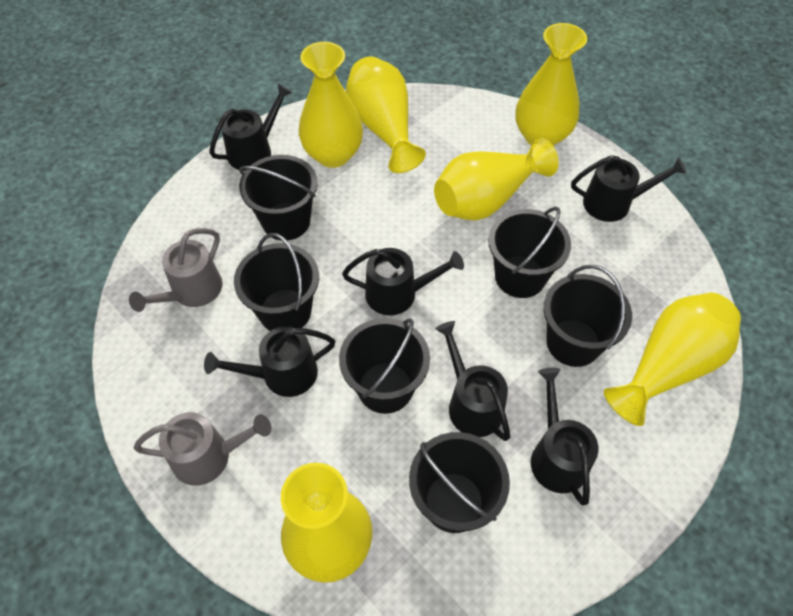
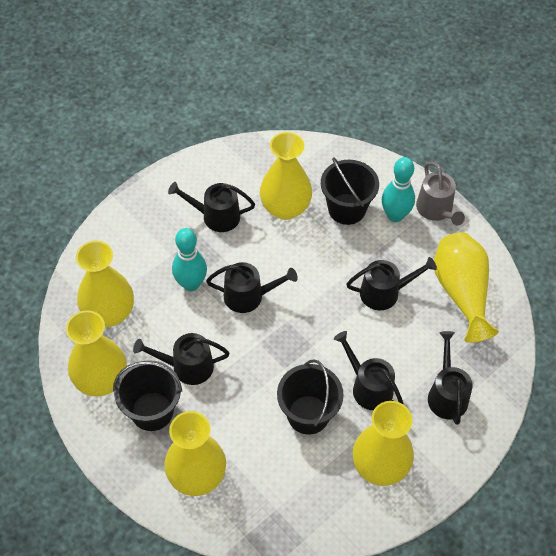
black bucket: 6 -> 3
grey watering can: 2 -> 1
turquoise bowling pin: 0 -> 2

